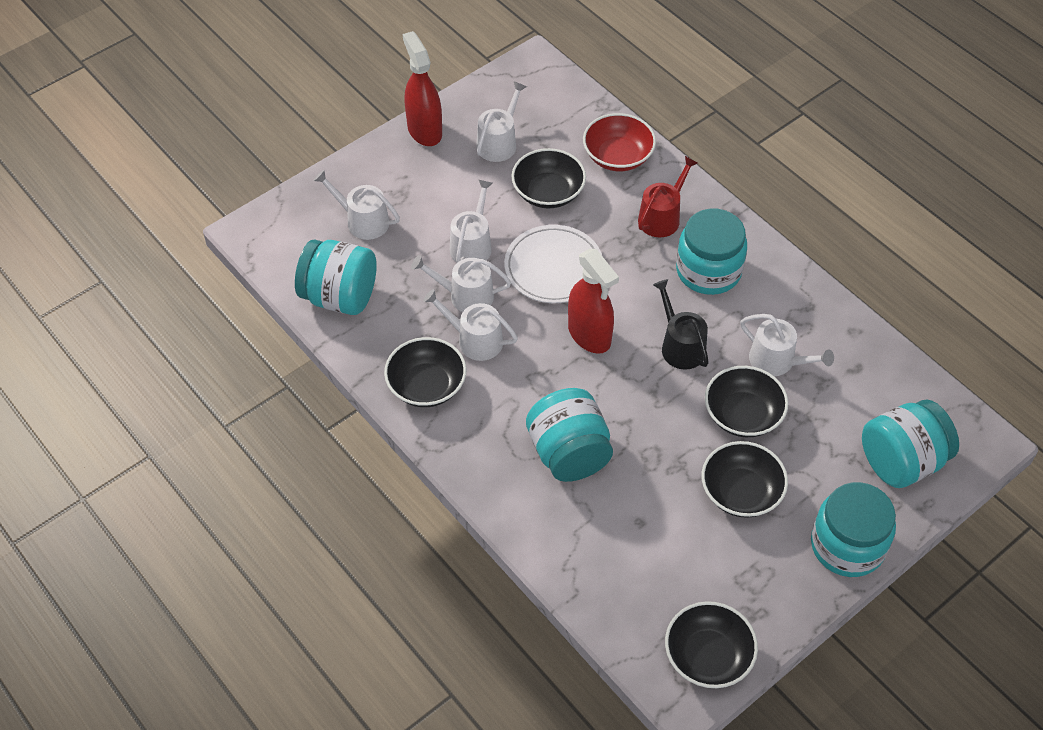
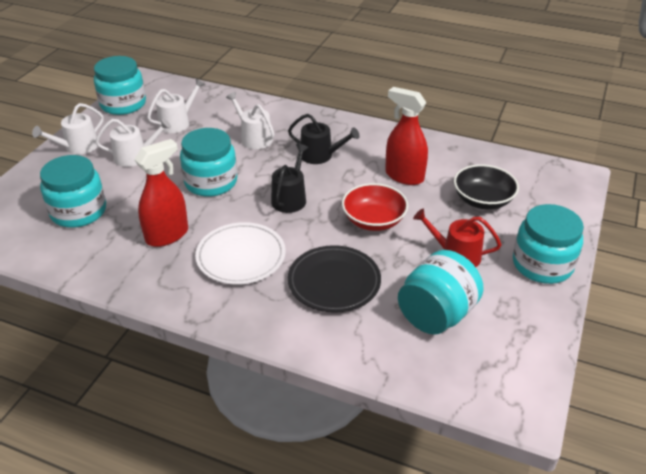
black bowl: 5 -> 1
black plate: 0 -> 1
black watering can: 1 -> 2
white watering can: 6 -> 4

